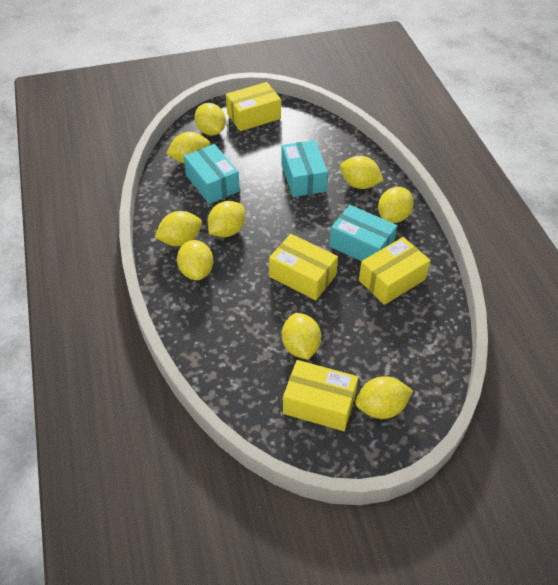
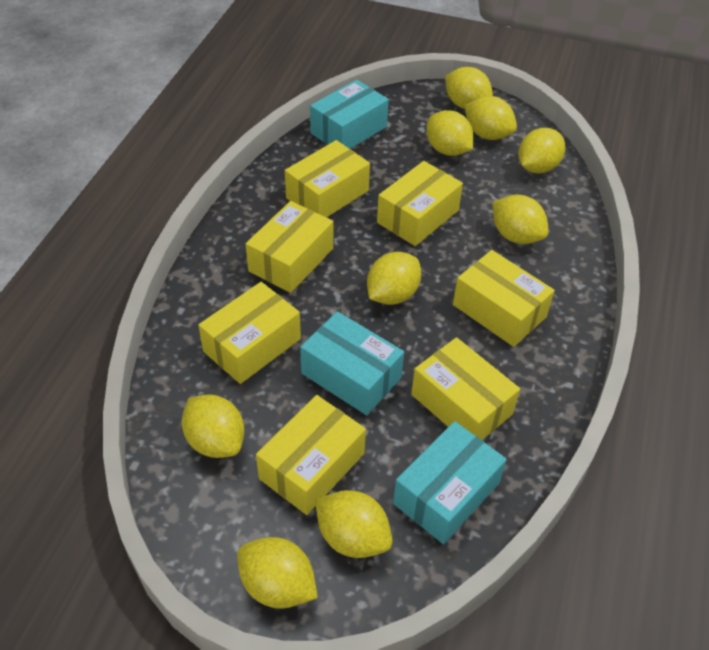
yellow box: 4 -> 7

